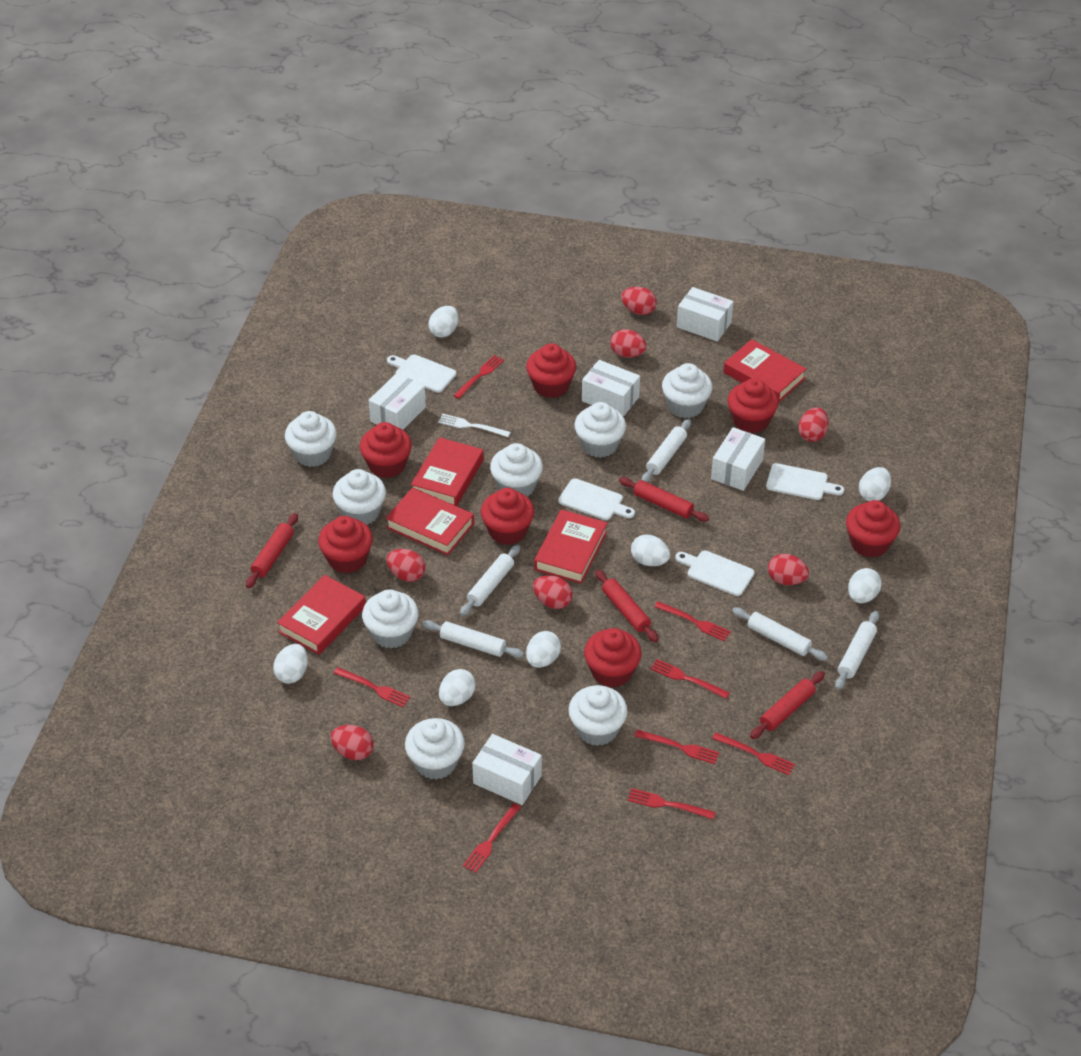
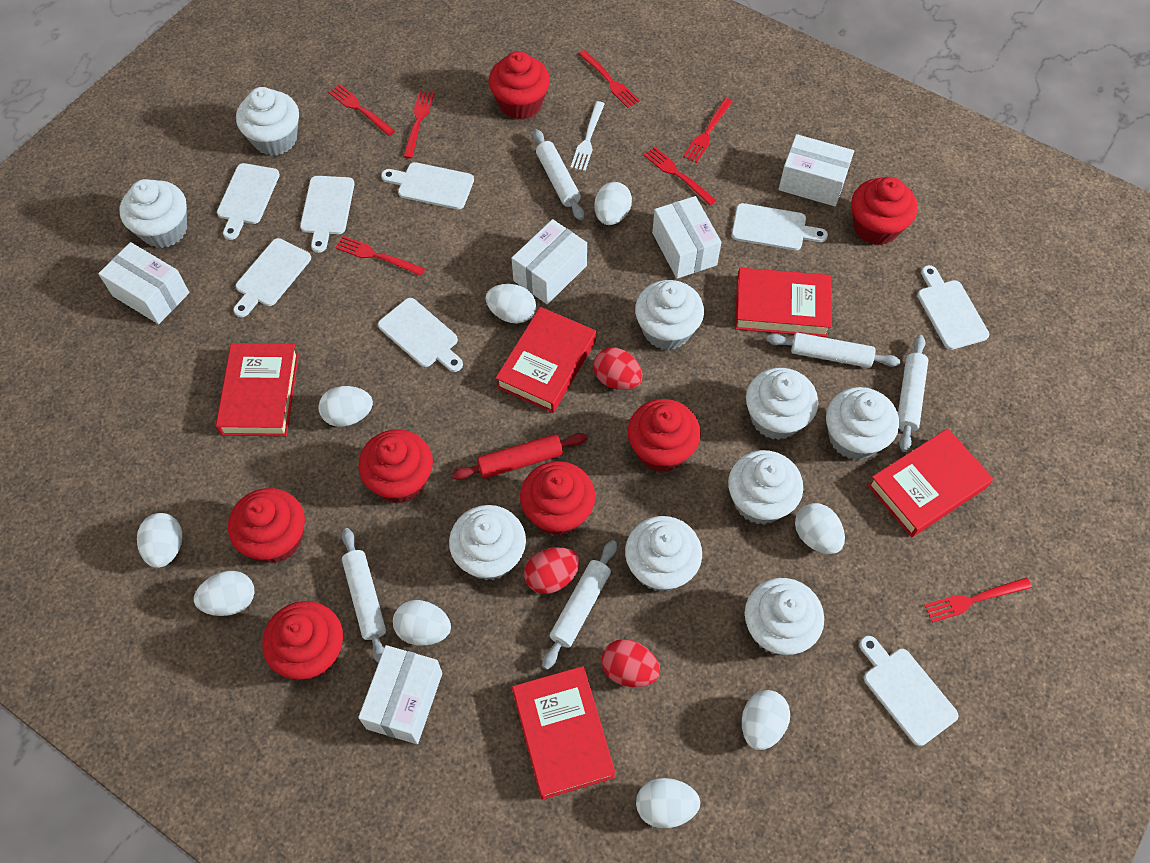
red egg: 7 -> 3
red fork: 8 -> 7
red rolling pin: 4 -> 1
white cupcake: 8 -> 9
white cutting board: 4 -> 8
white egg: 7 -> 9

